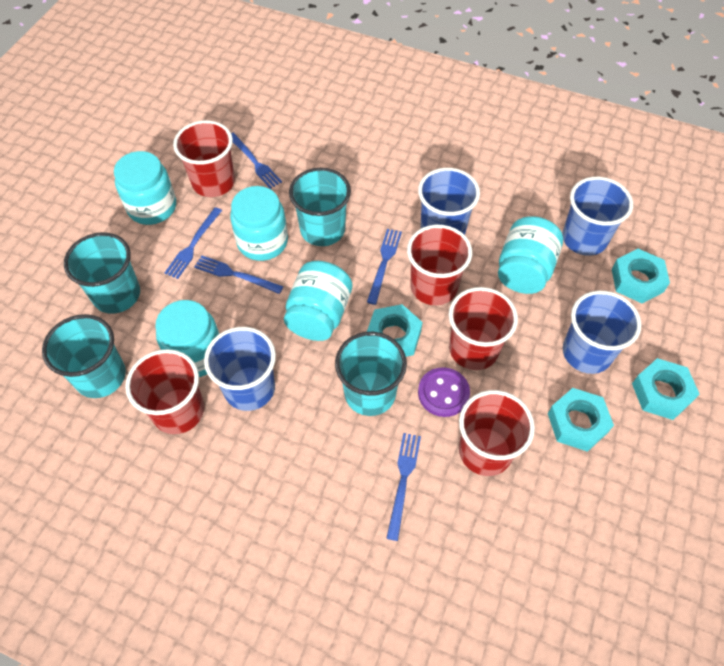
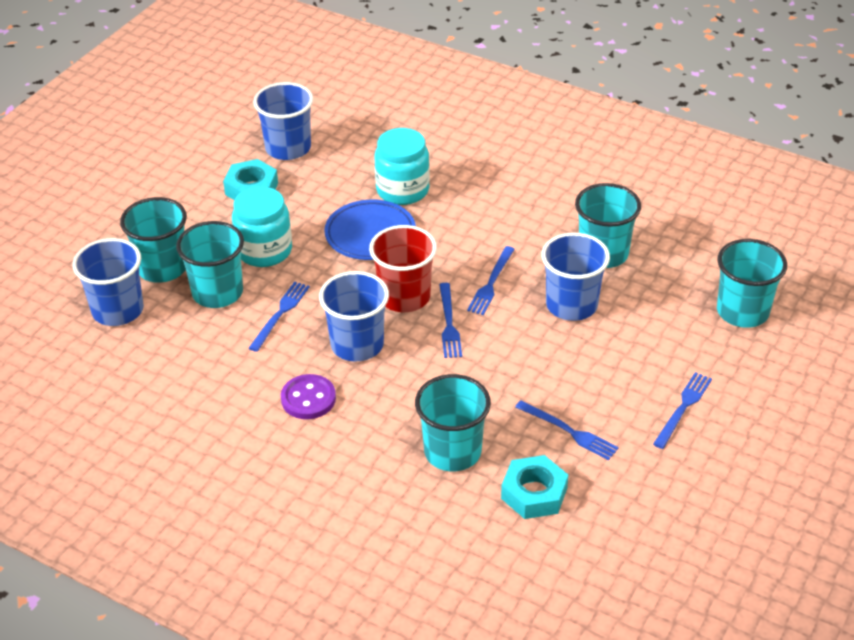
blue plate: 0 -> 1
red cup: 5 -> 1
turquoise cup: 4 -> 5
turquoise jar: 5 -> 2
turquoise nut: 4 -> 2

